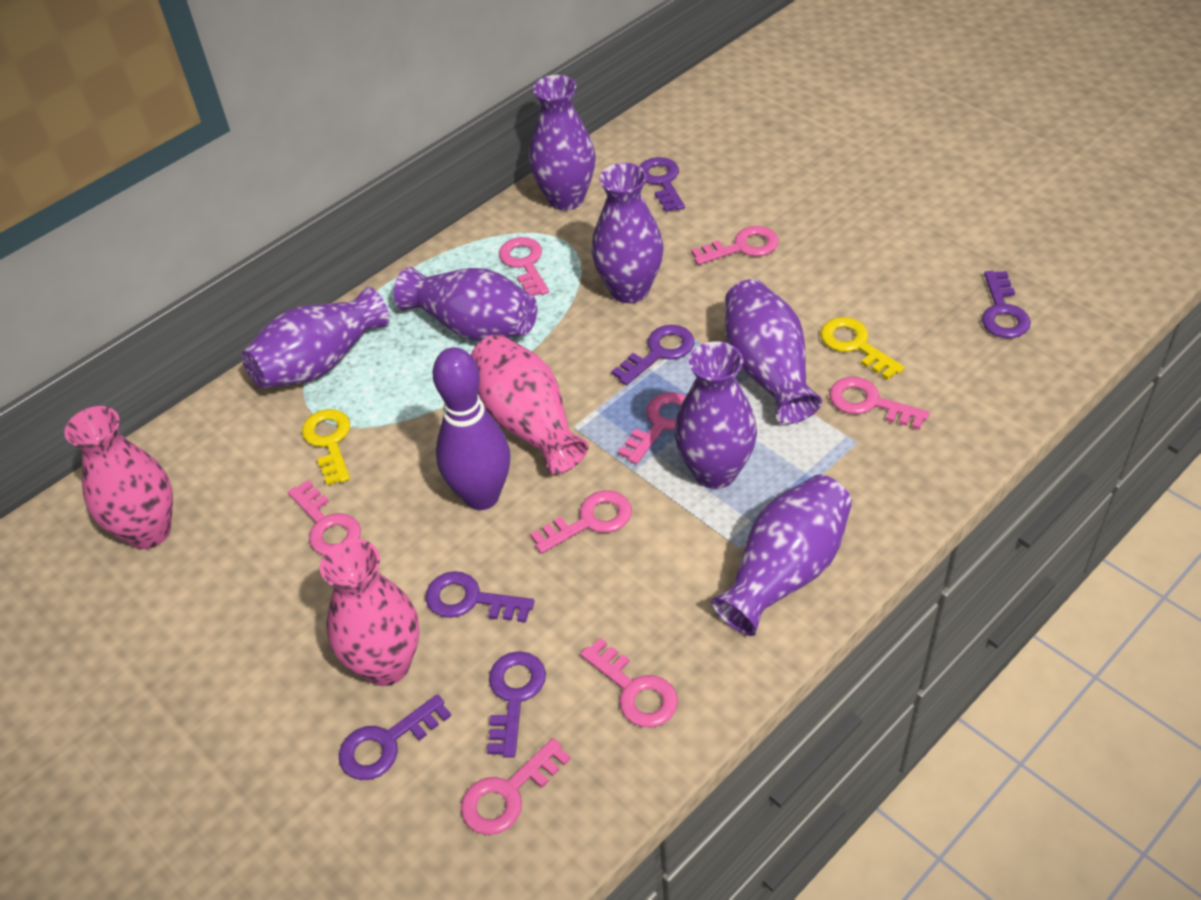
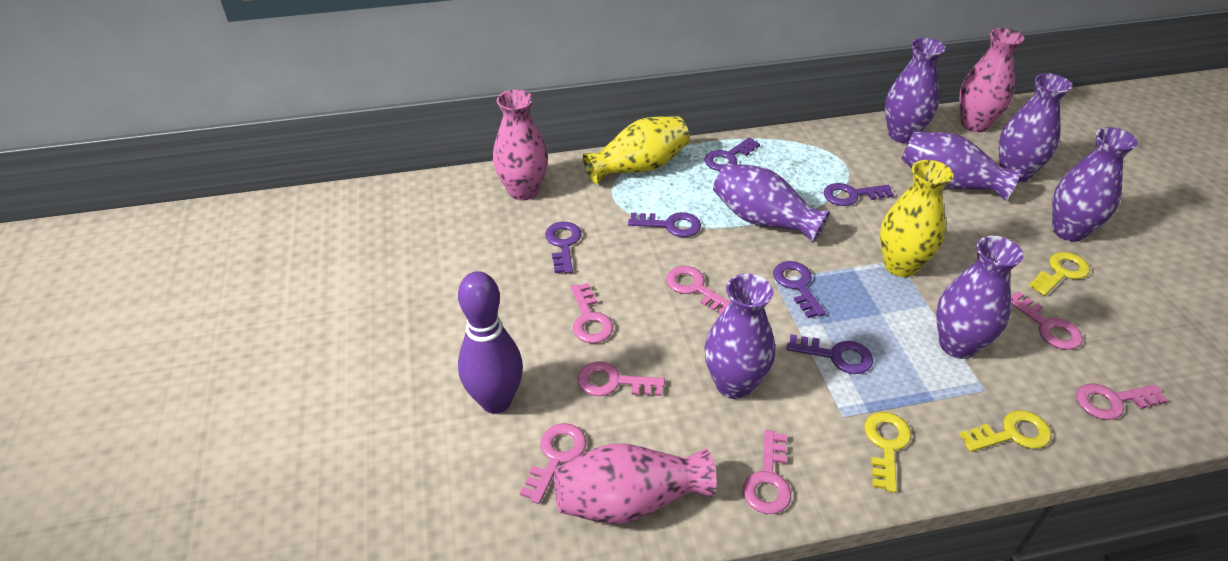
pink key: 8 -> 7
yellow key: 2 -> 3
yellow vase: 0 -> 2

